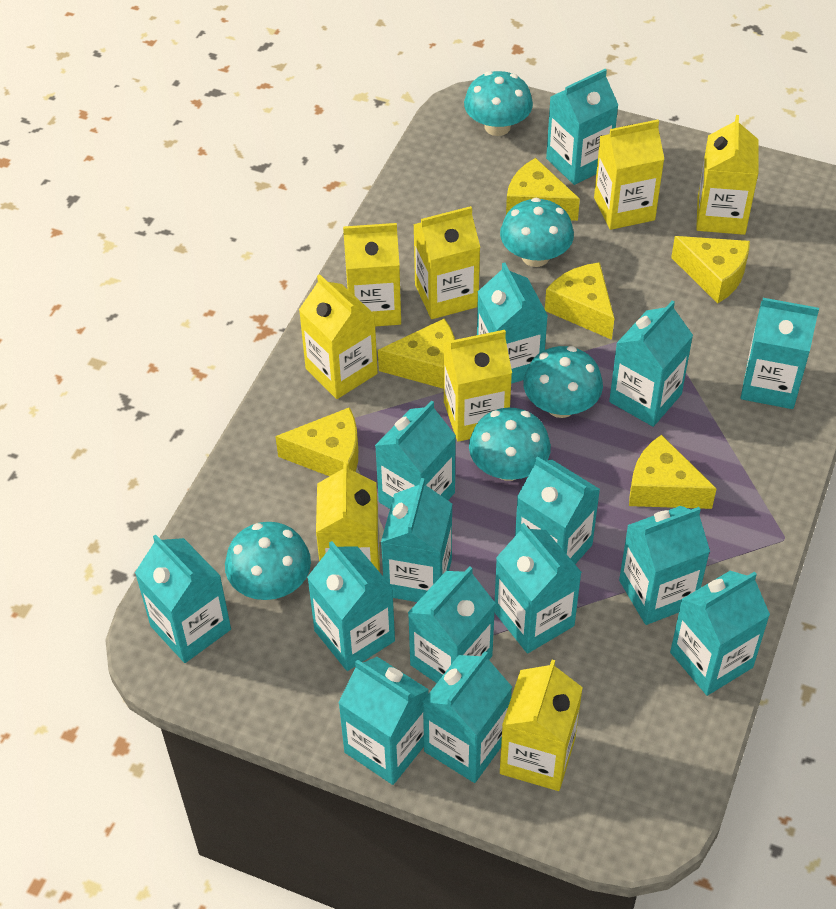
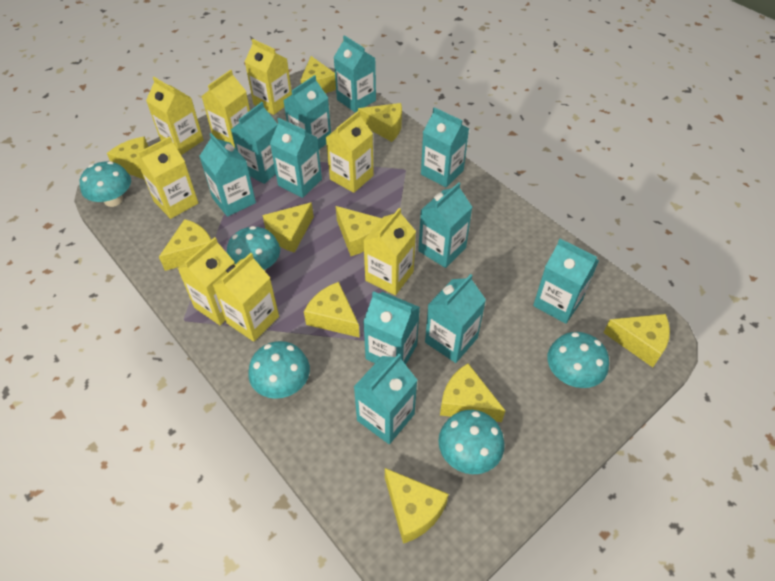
turquoise carton: 15 -> 11
yellow cheese: 6 -> 10

